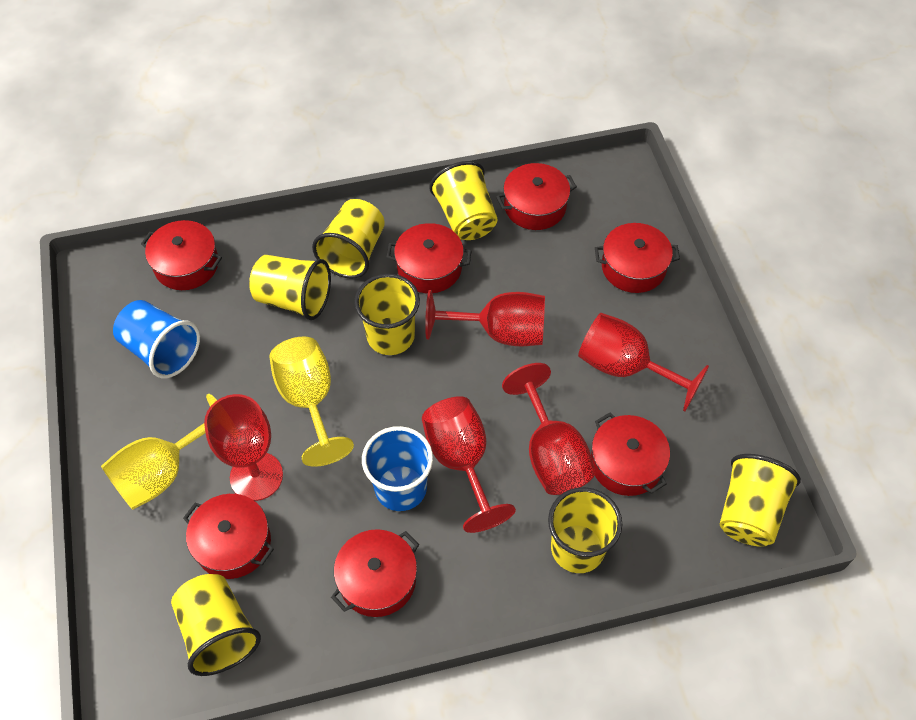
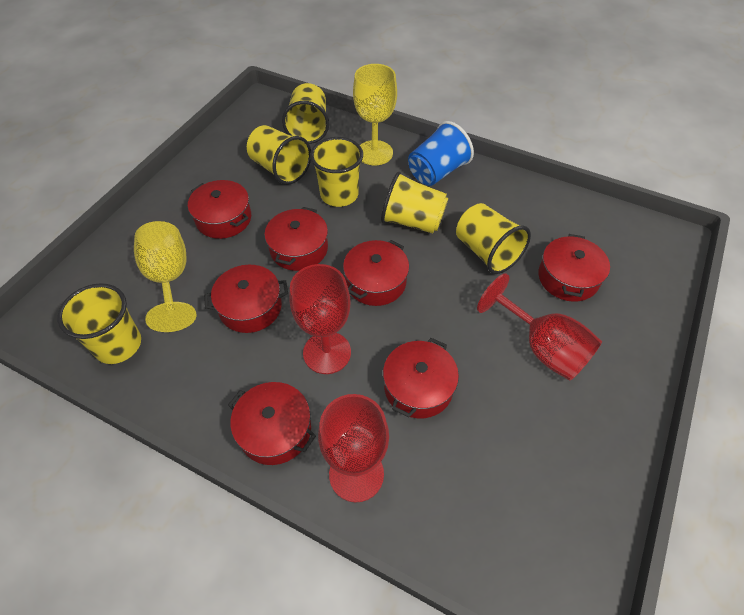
blue cup: 2 -> 1
red goblet: 5 -> 3
yellow cup: 7 -> 6

